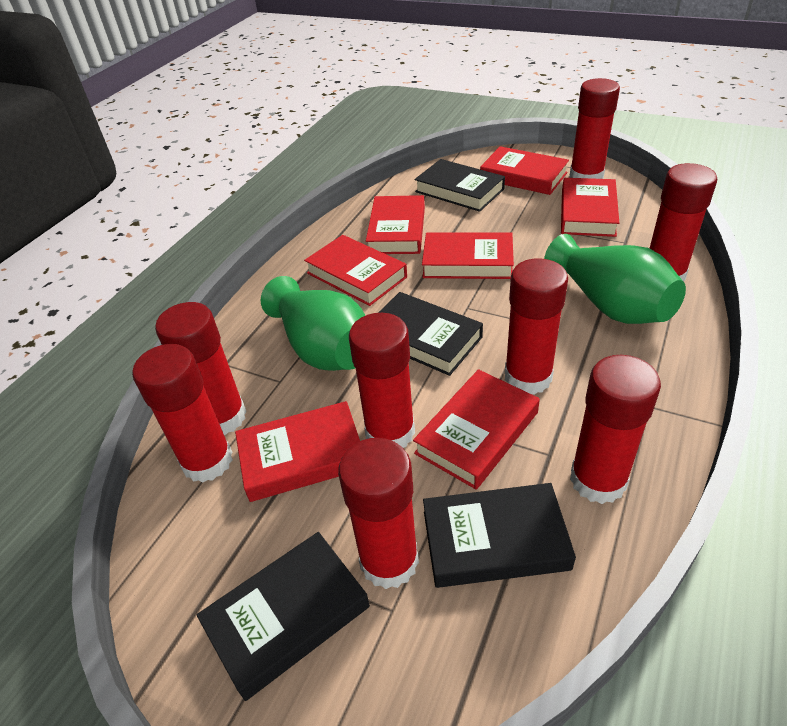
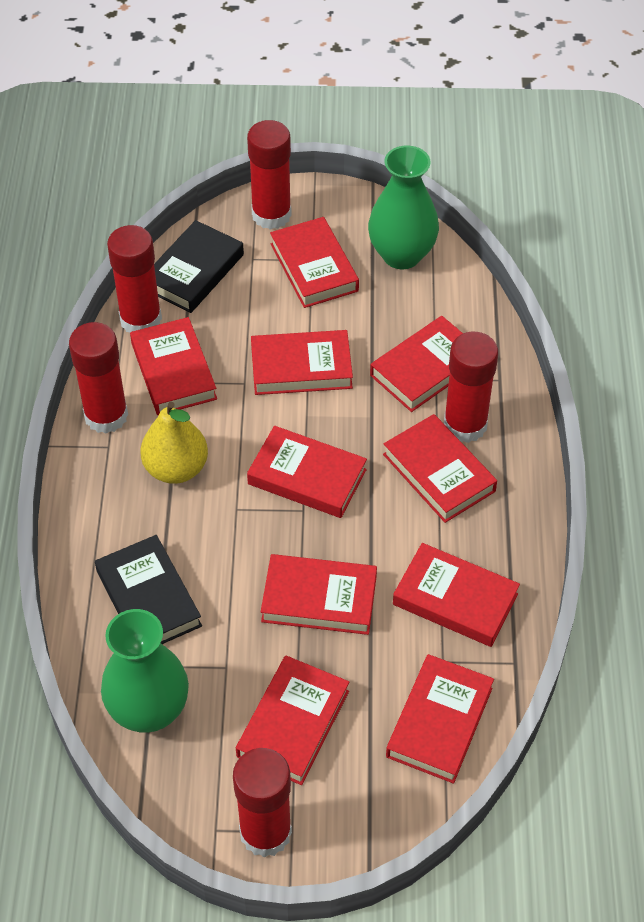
black book: 4 -> 2
red book: 7 -> 10
red glue stick: 8 -> 5
yellow pear: 0 -> 1

